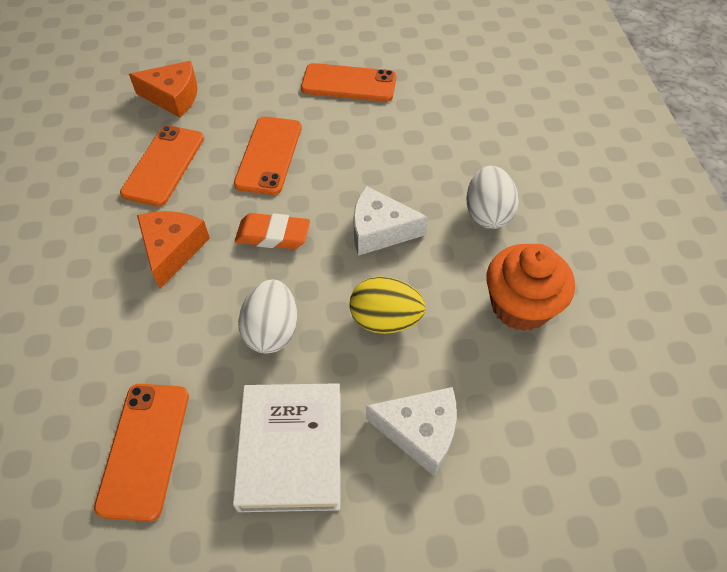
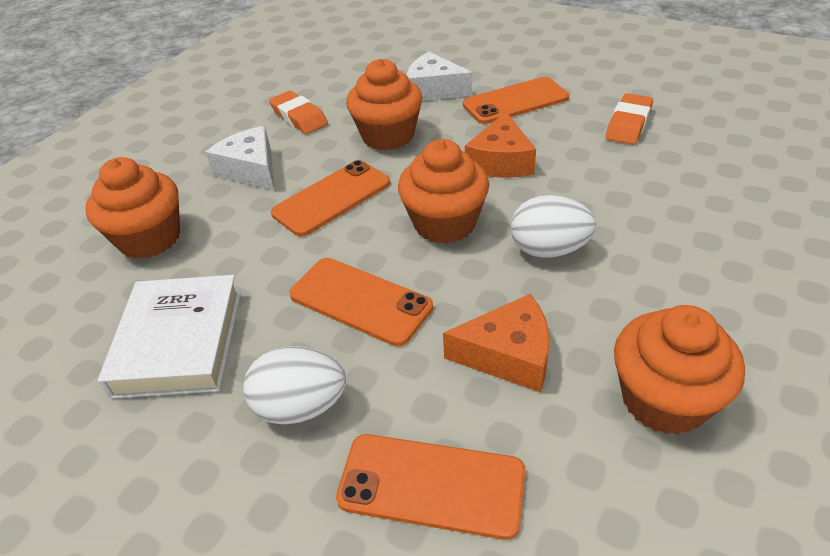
orange cupcake: 1 -> 4
orange eraser: 1 -> 2
yellow egg: 1 -> 0

